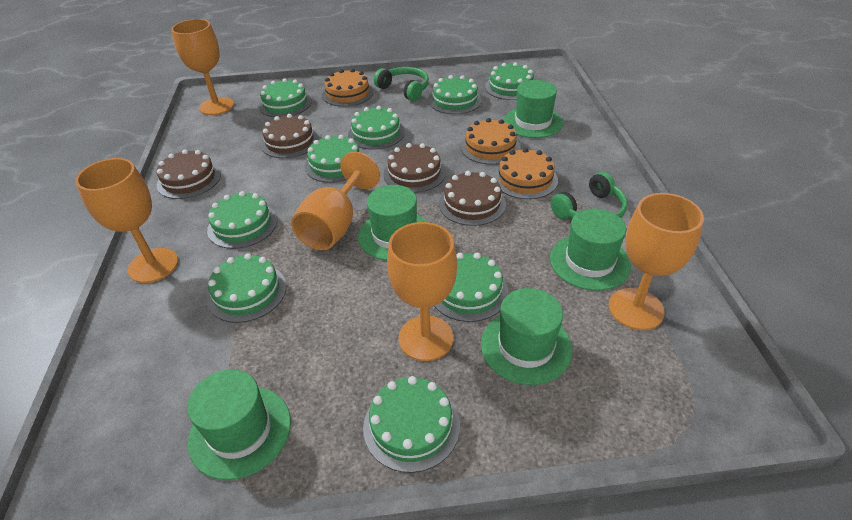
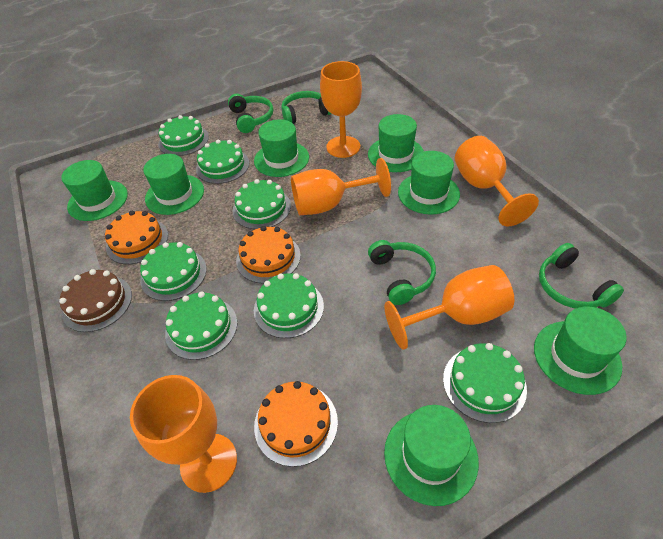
brown cake: 4 -> 1
green cake: 9 -> 7
green hat: 5 -> 7
green headphones: 2 -> 4

